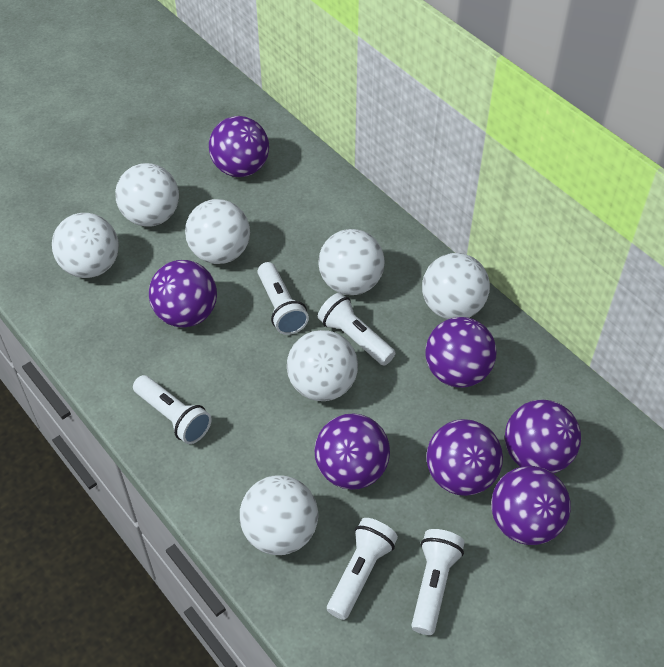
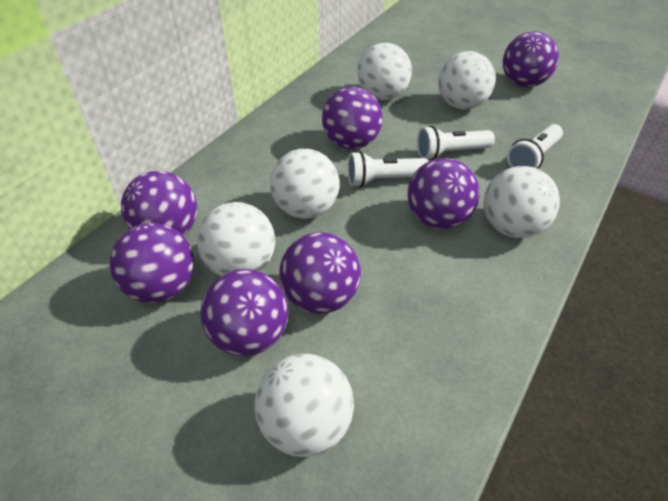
white ball: 7 -> 6
white flashlight: 5 -> 3

